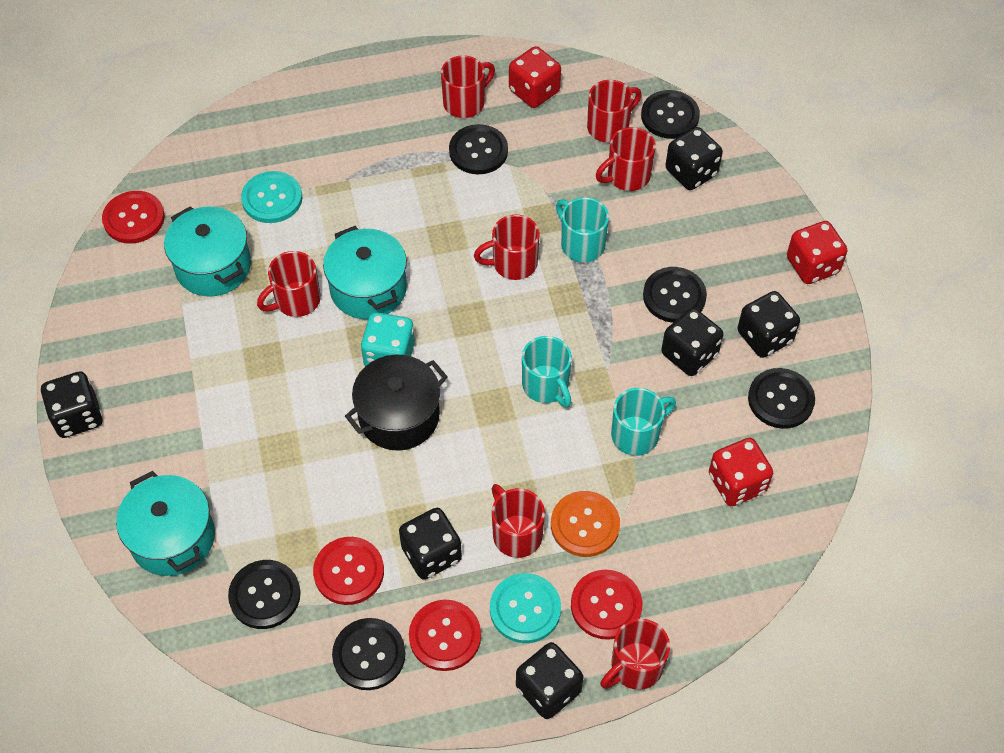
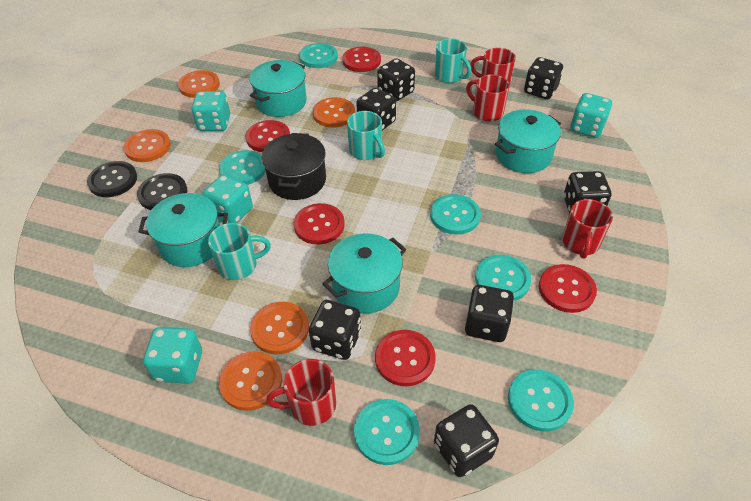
black button: 6 -> 2
black dice: 6 -> 7
orange button: 1 -> 5
red button: 4 -> 5
red dice: 3 -> 0
red mug: 7 -> 4
turquoise button: 2 -> 6
turquoise dice: 1 -> 4
turquoise pot: 3 -> 4

